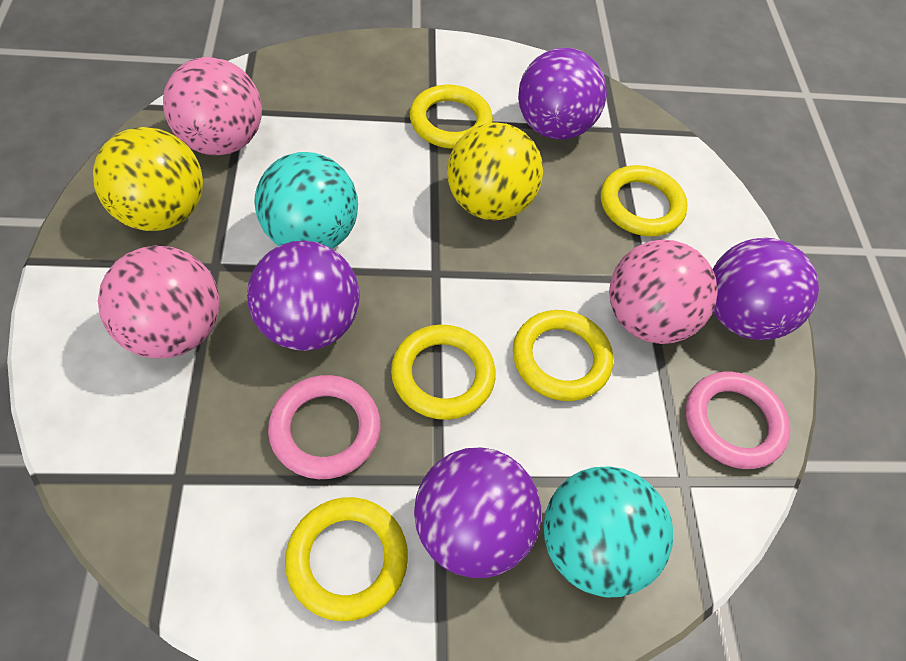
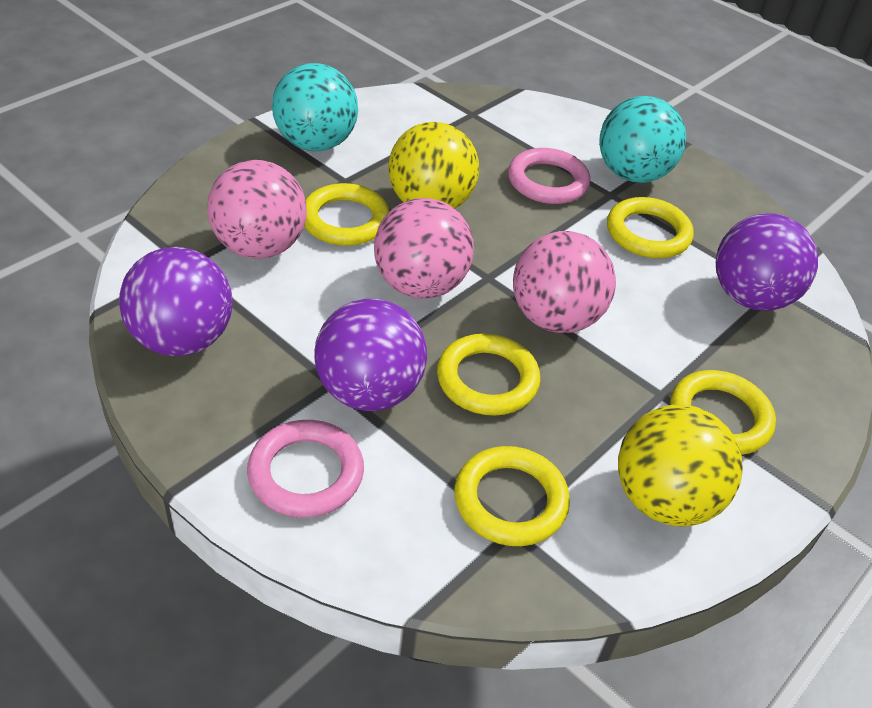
purple ball: 4 -> 3

